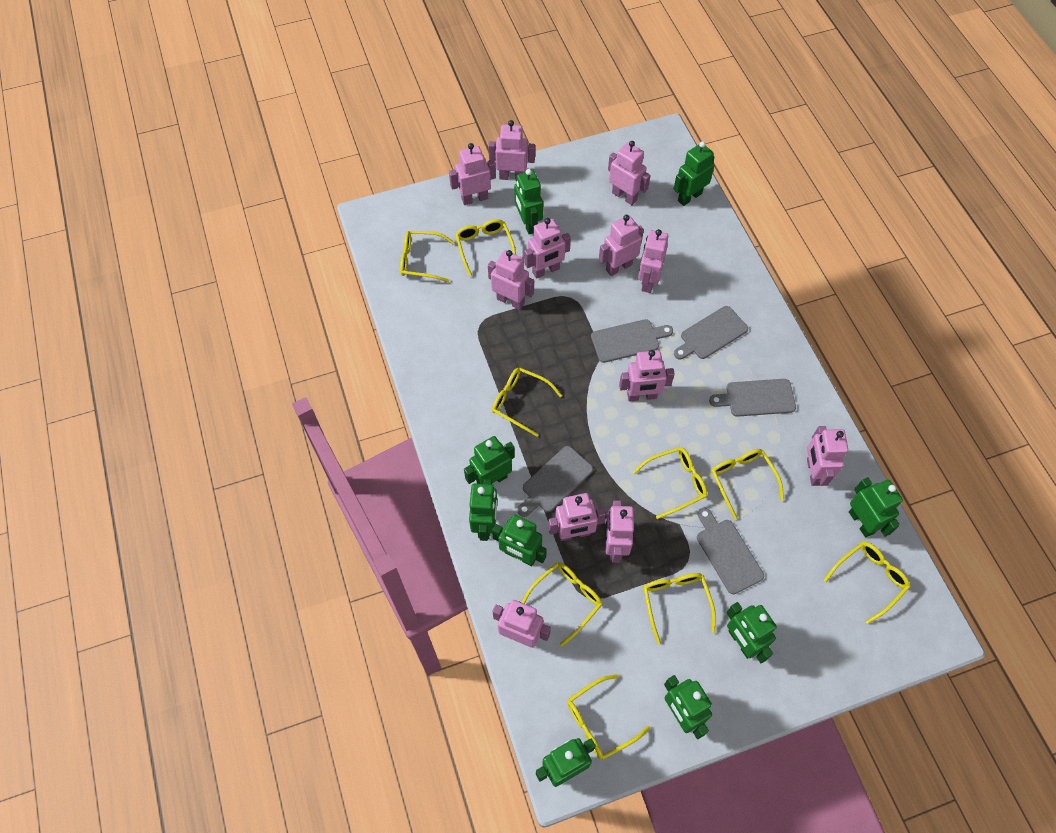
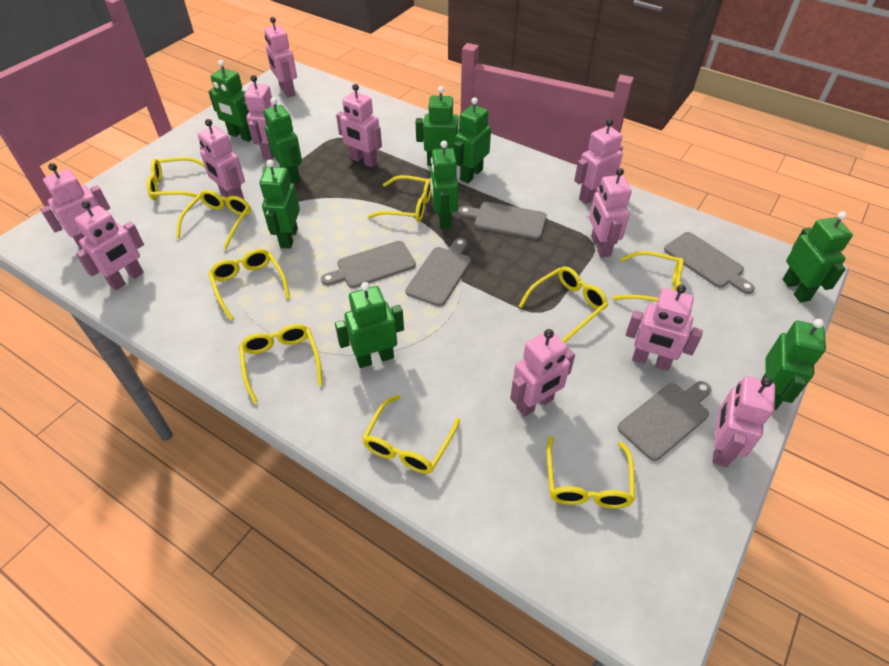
pink robot: 12 -> 11

